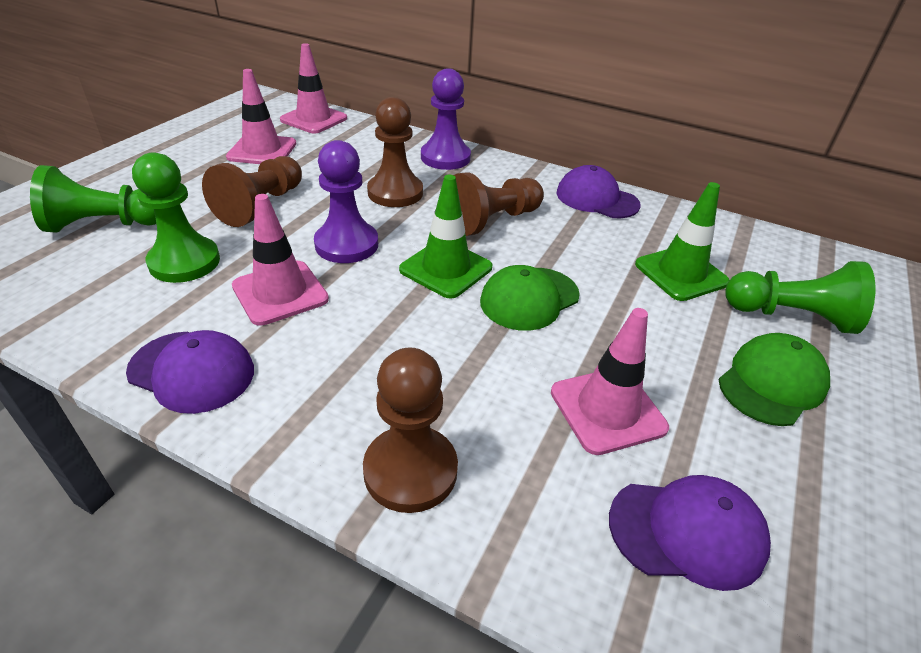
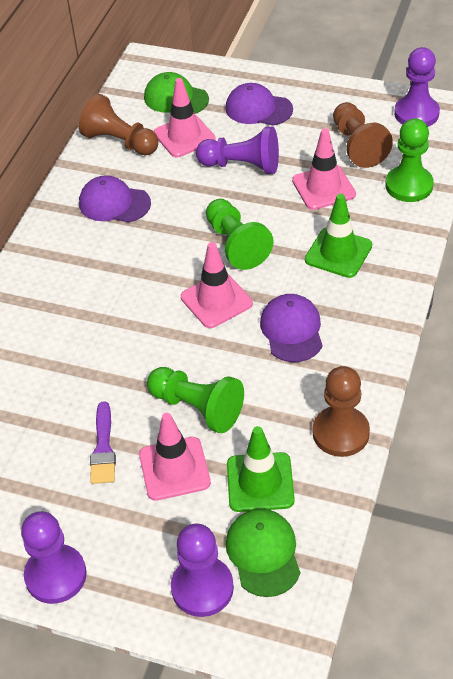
brown pawn: 4 -> 3
purple brush: 0 -> 1
purple pawn: 2 -> 4

